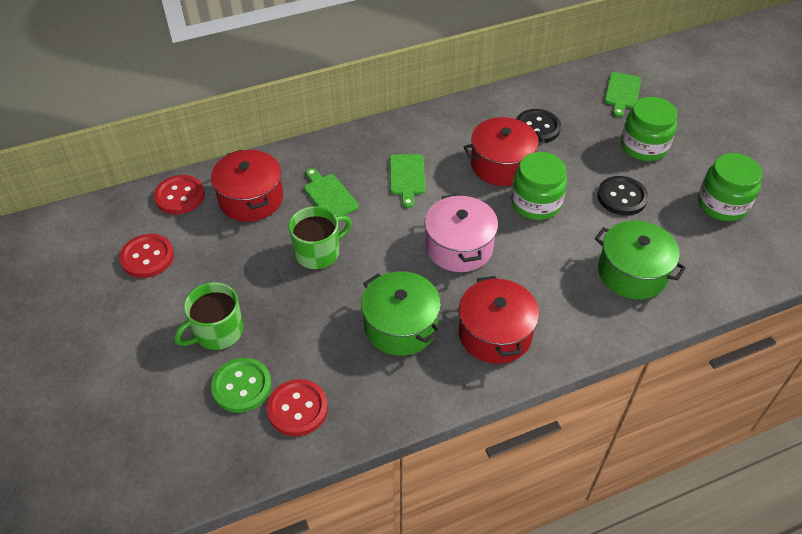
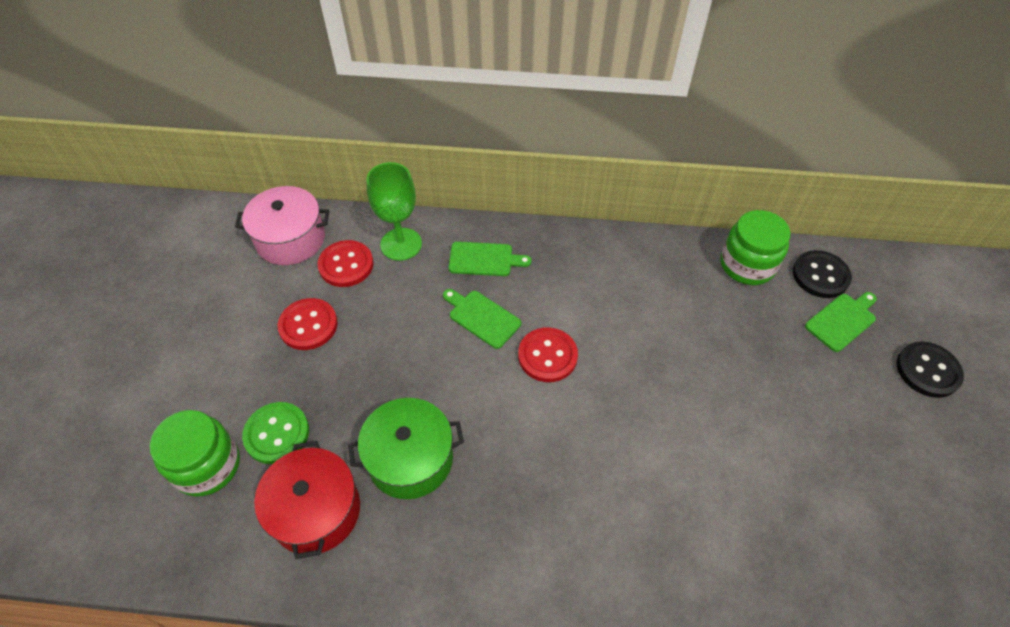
green goblet: 0 -> 1
green jar: 3 -> 2
green mug: 2 -> 0
green pot: 2 -> 1
red pot: 3 -> 1

